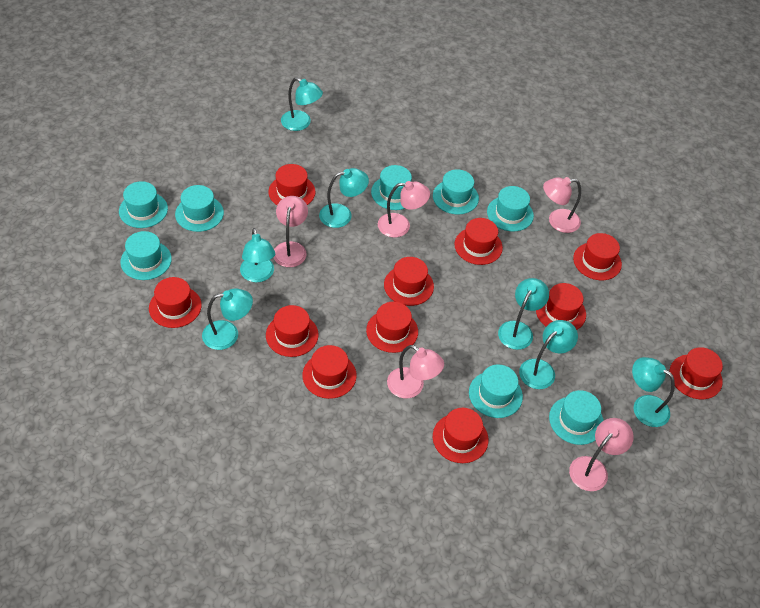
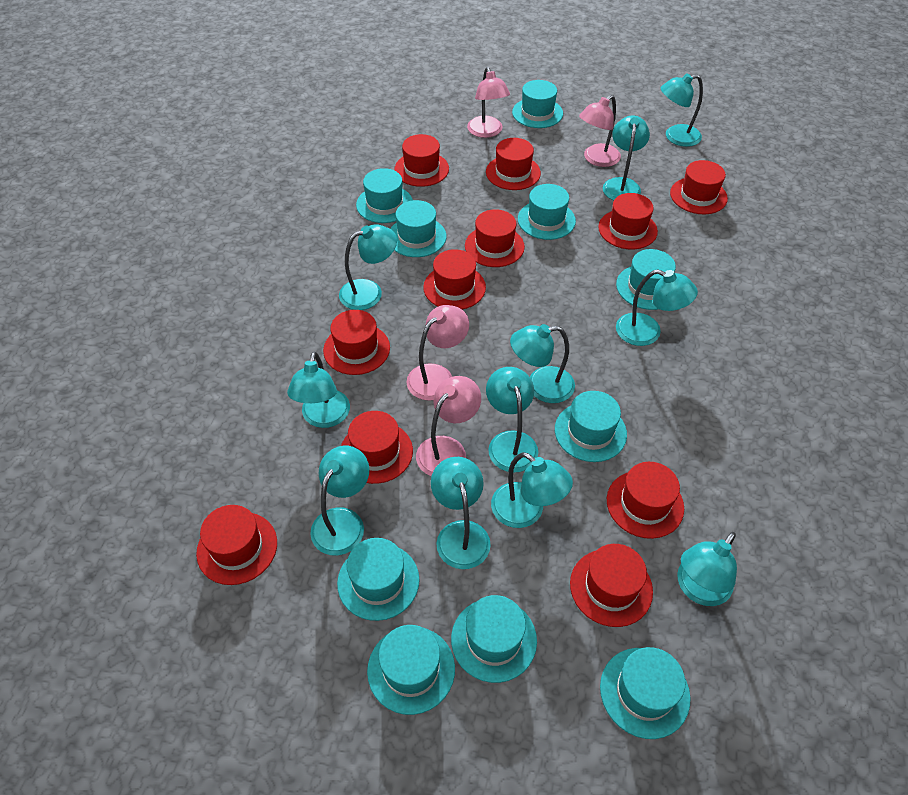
pink lamp: 5 -> 4
turquoise hat: 8 -> 10
turquoise lamp: 7 -> 11

